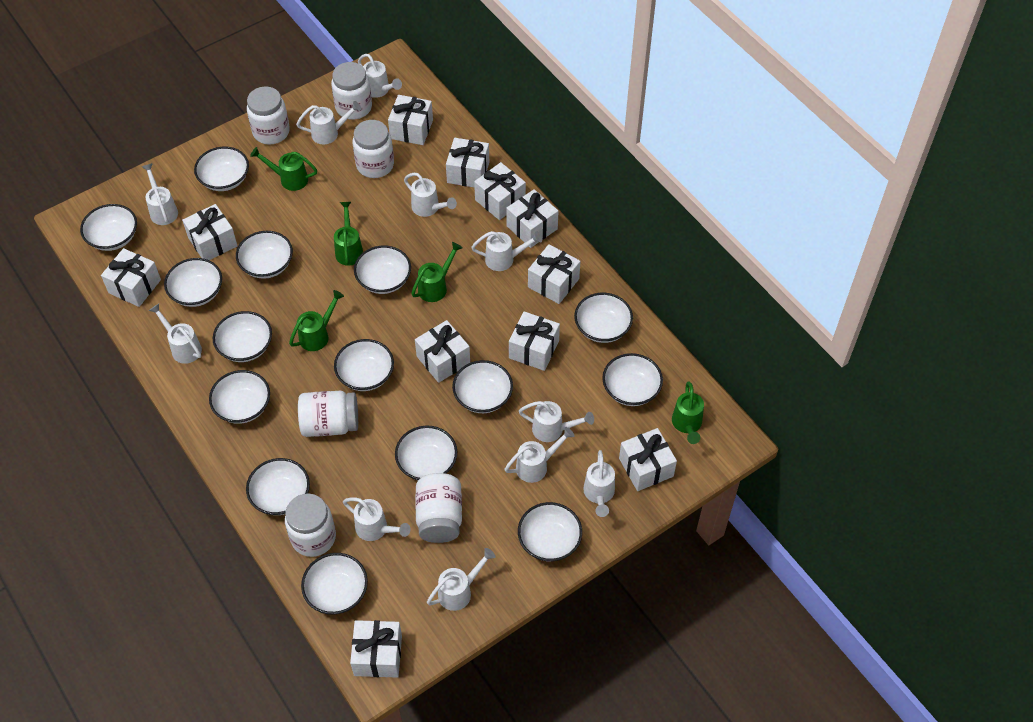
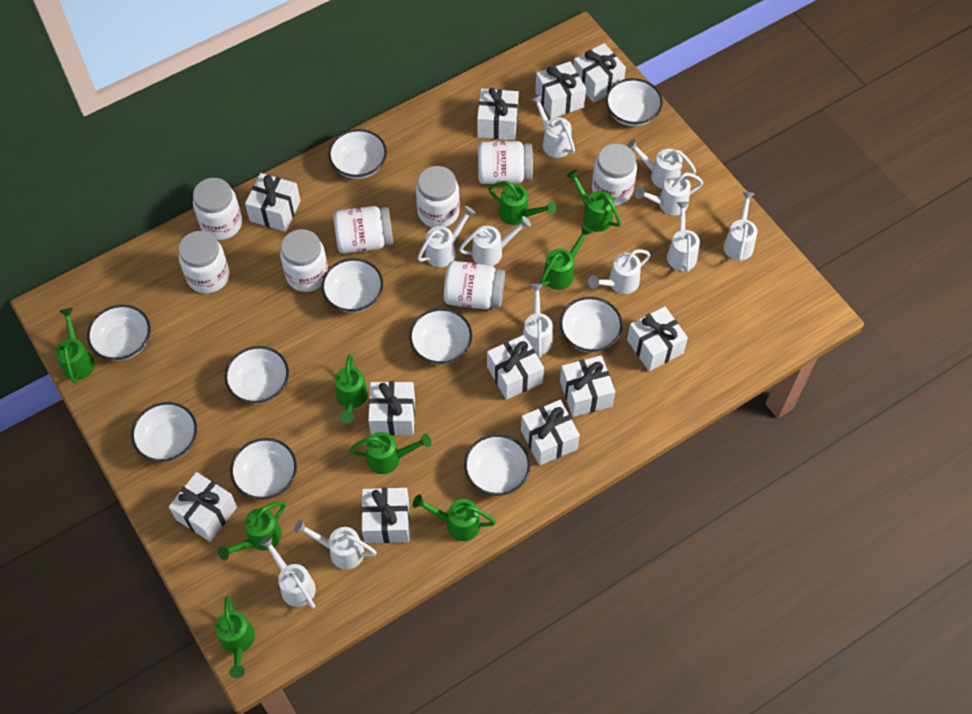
green watering can: 5 -> 9
white bowl: 15 -> 10
white jar: 6 -> 8

